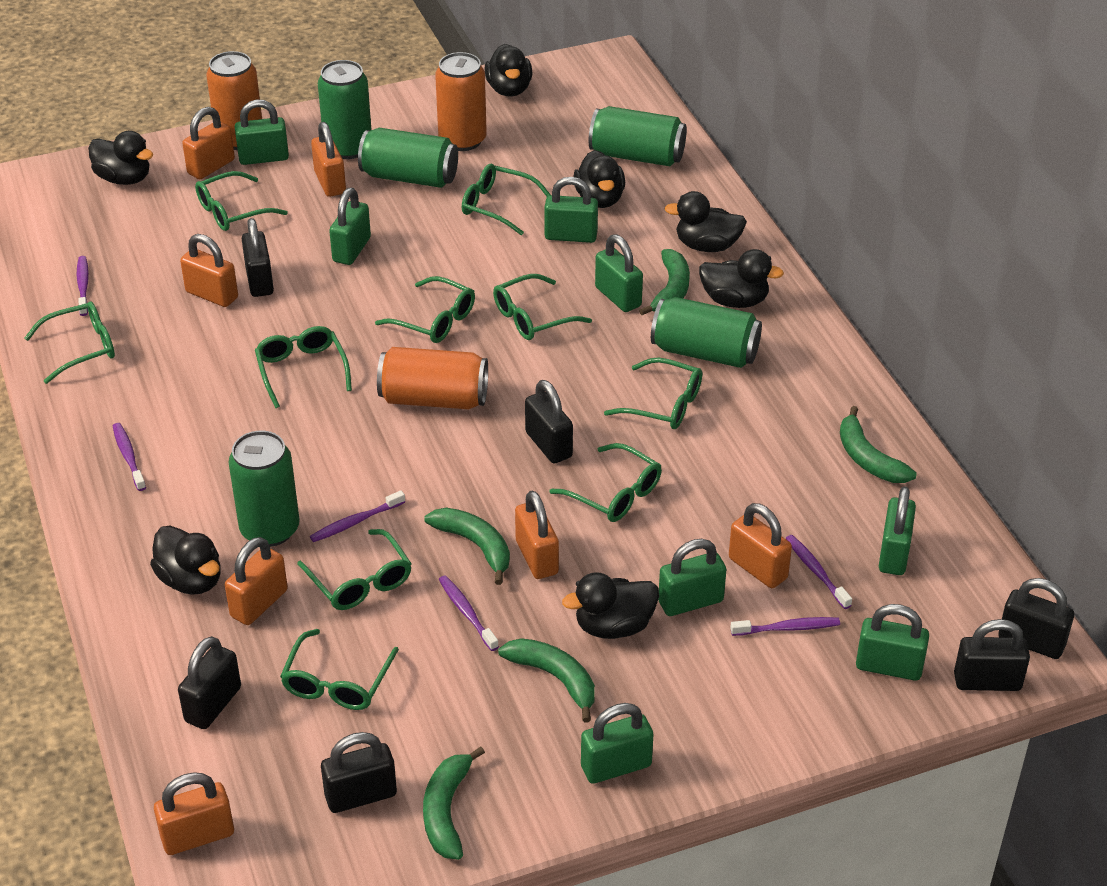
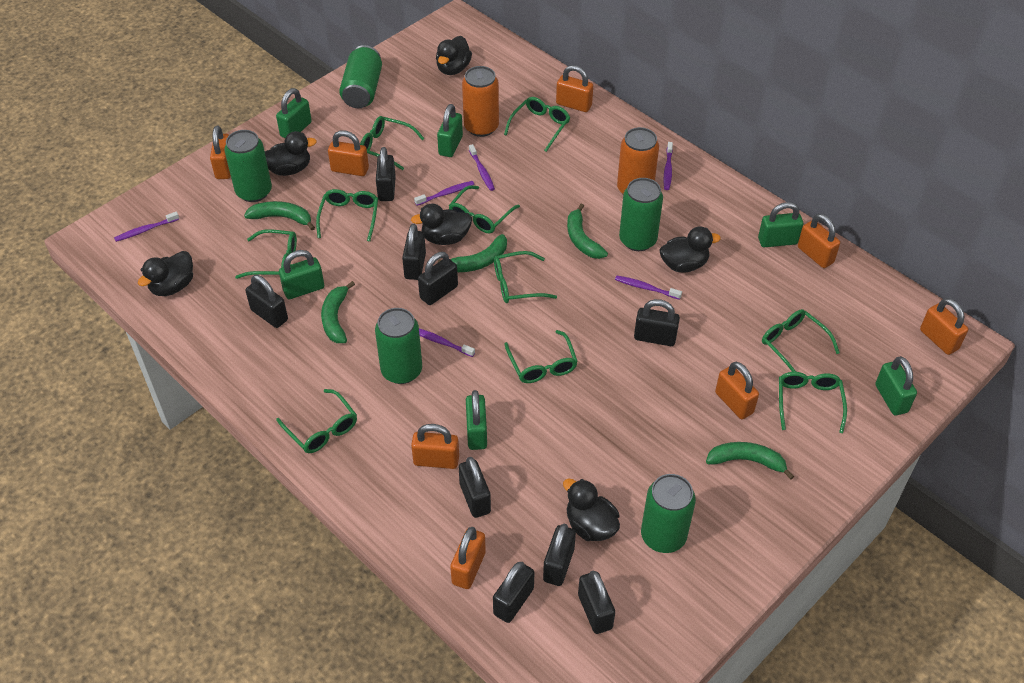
black duck: 7 -> 6
black padlock: 6 -> 9
green padlock: 8 -> 6
orange can: 3 -> 2
orange padlock: 7 -> 8

